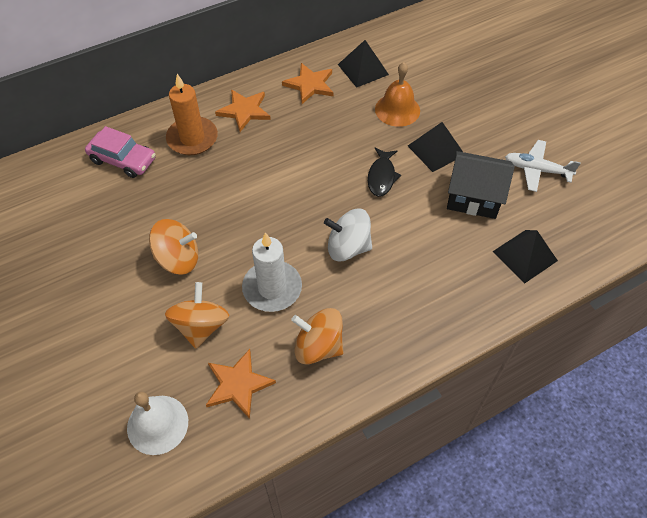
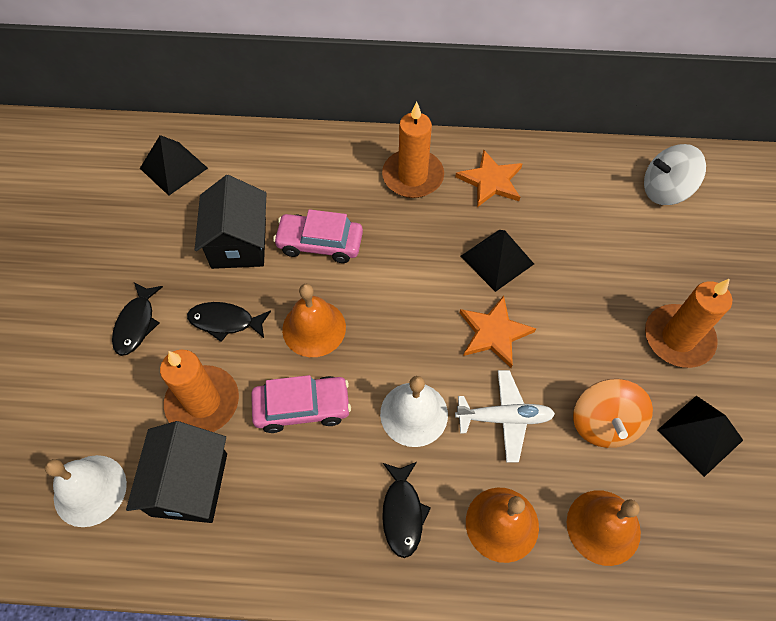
black fish: 1 -> 3
black house: 1 -> 2
orange bell: 1 -> 3
orange candle: 1 -> 3
orange spinning top: 3 -> 1
orange star: 3 -> 2
pink car: 1 -> 2
white bell: 1 -> 2
white candle: 1 -> 0

